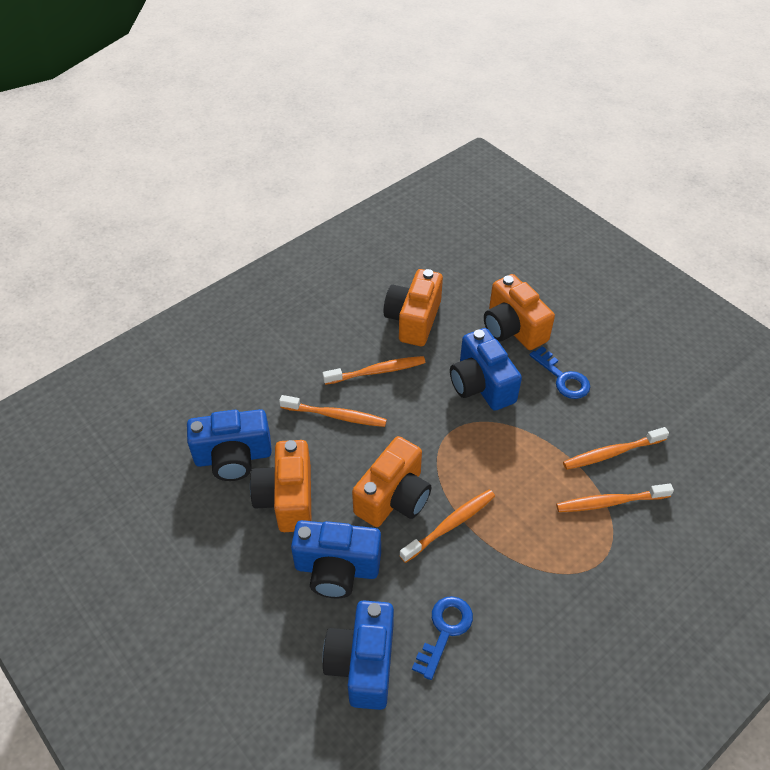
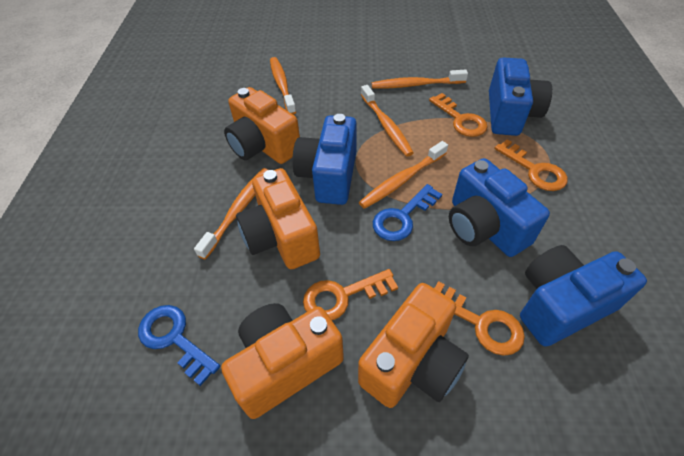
orange key: 0 -> 4

